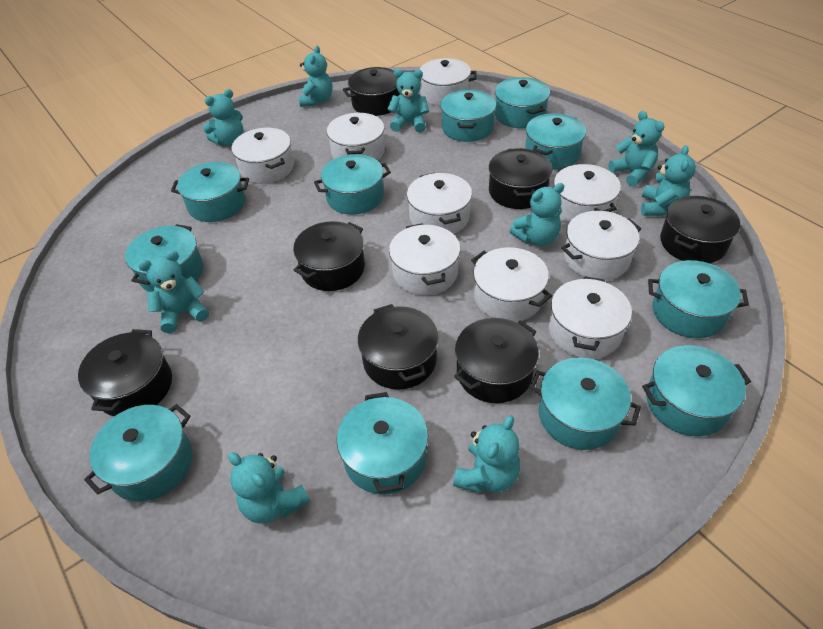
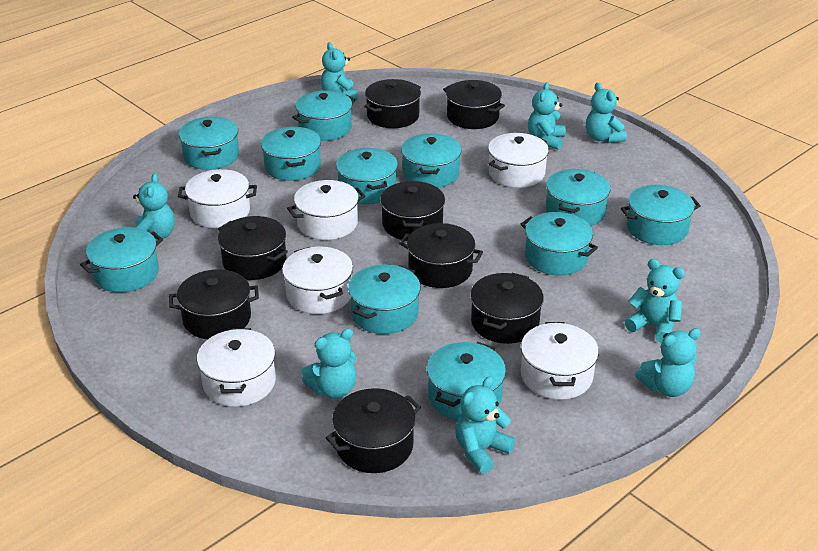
black pot: 7 -> 8
turquoise teddy bear: 9 -> 8
white pot: 9 -> 6

